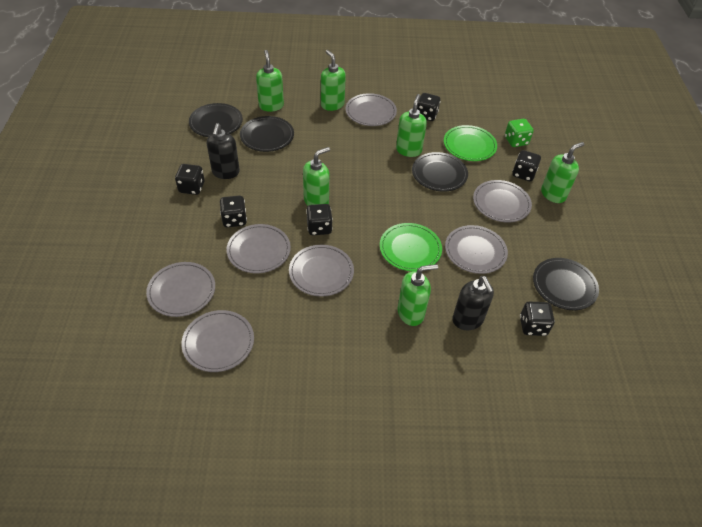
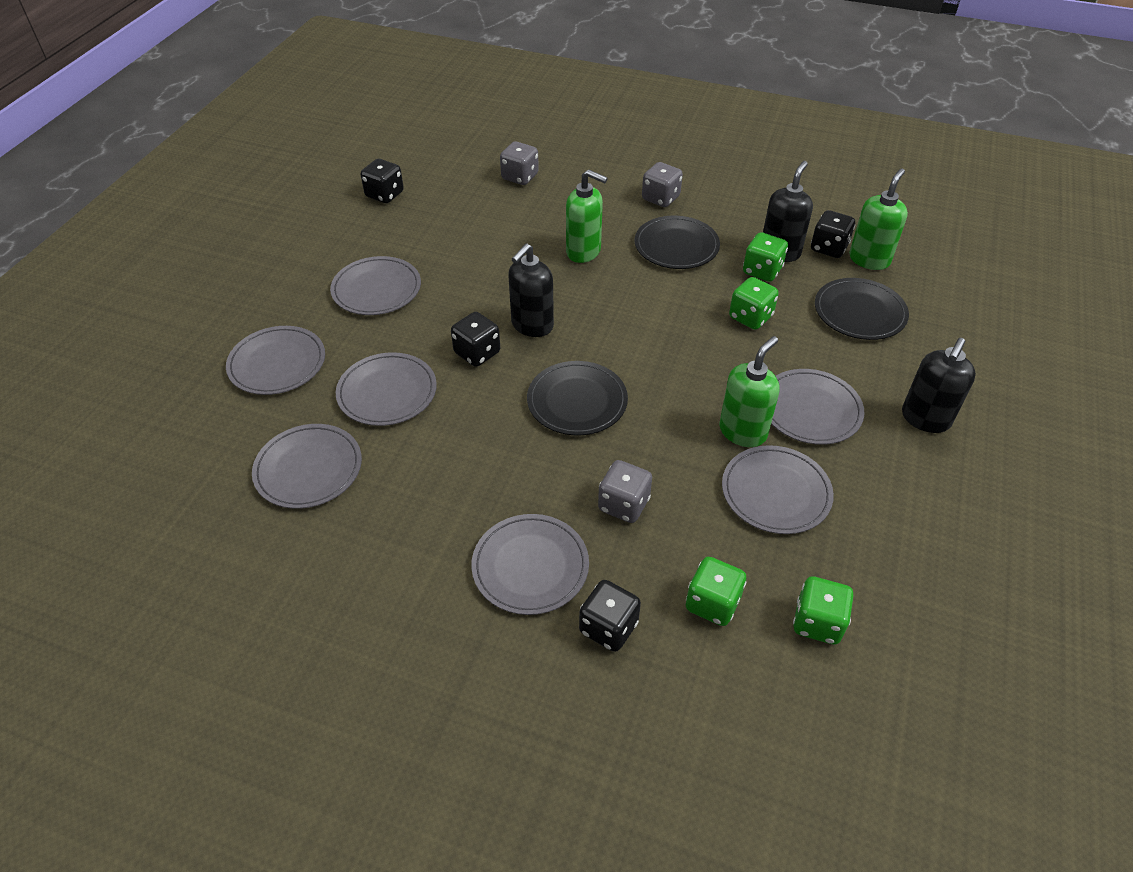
black dice: 6 -> 4
black plate: 4 -> 3
black soap dispenser: 2 -> 3
green dice: 1 -> 4
green plate: 2 -> 0
green soap dispenser: 6 -> 3
grey dice: 0 -> 3

